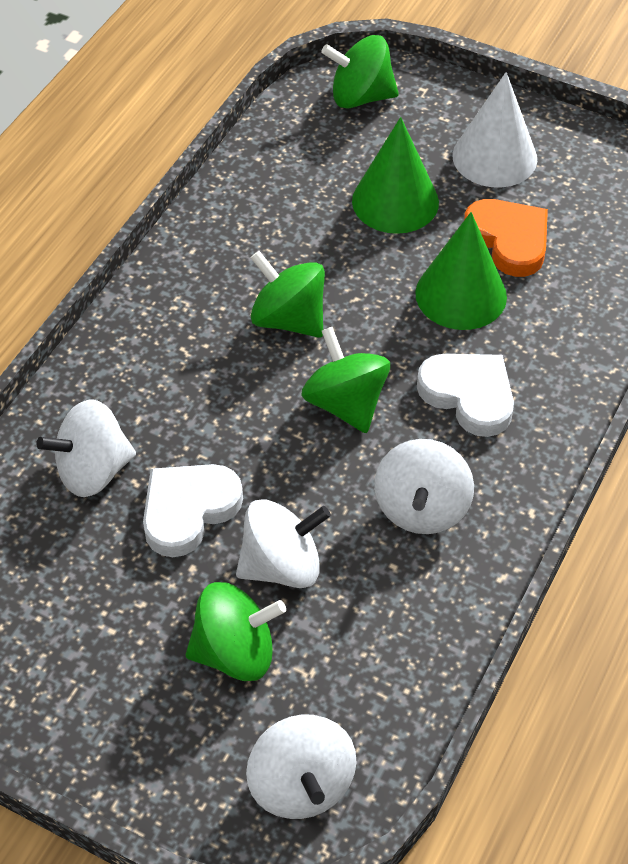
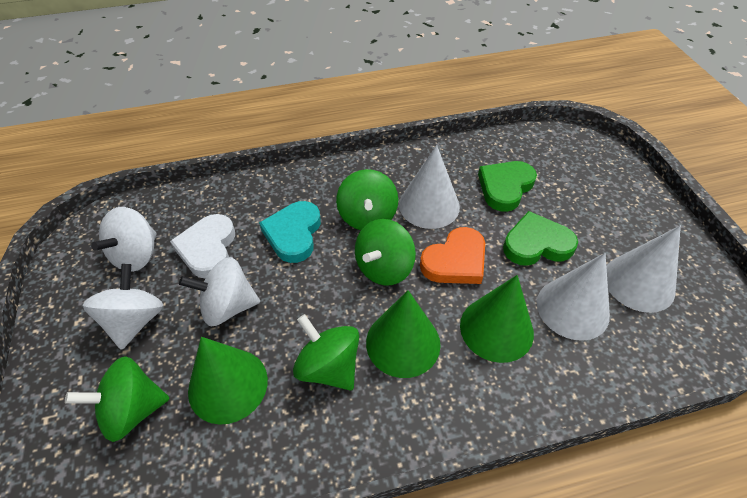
green cone: 2 -> 3
green heart: 0 -> 2
turquoise heart: 0 -> 1
white cone: 1 -> 3
white heart: 2 -> 1
white spinning top: 4 -> 3

